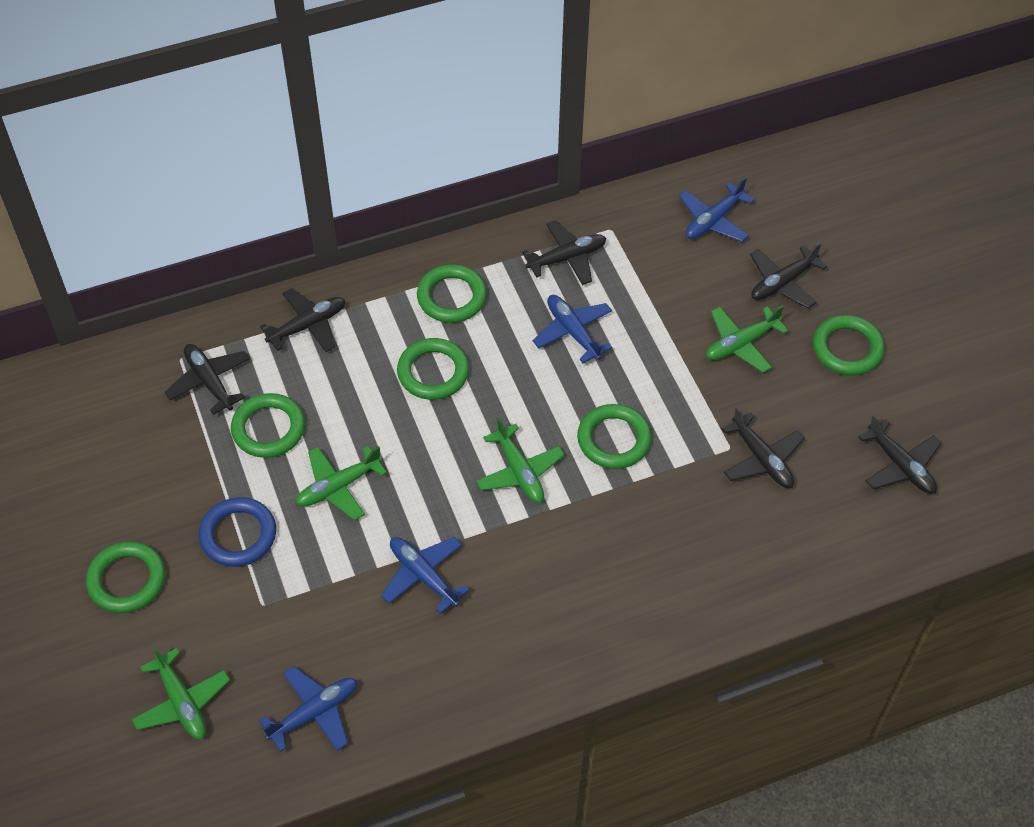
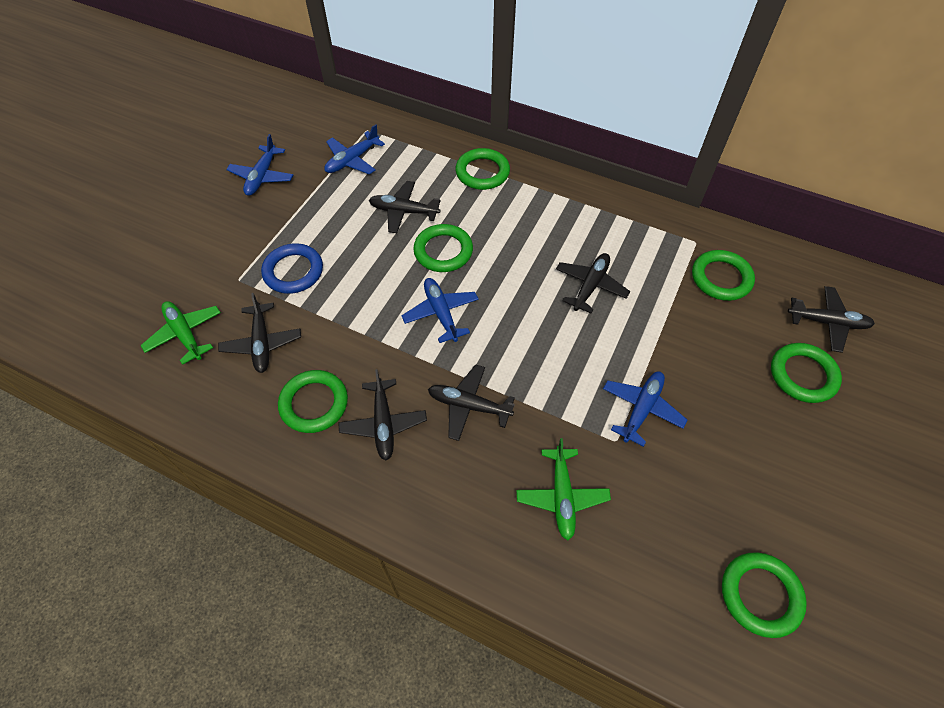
green plane: 4 -> 2

